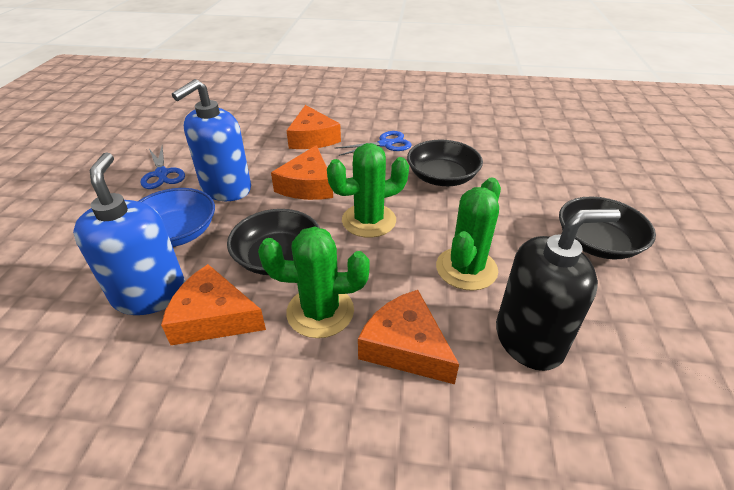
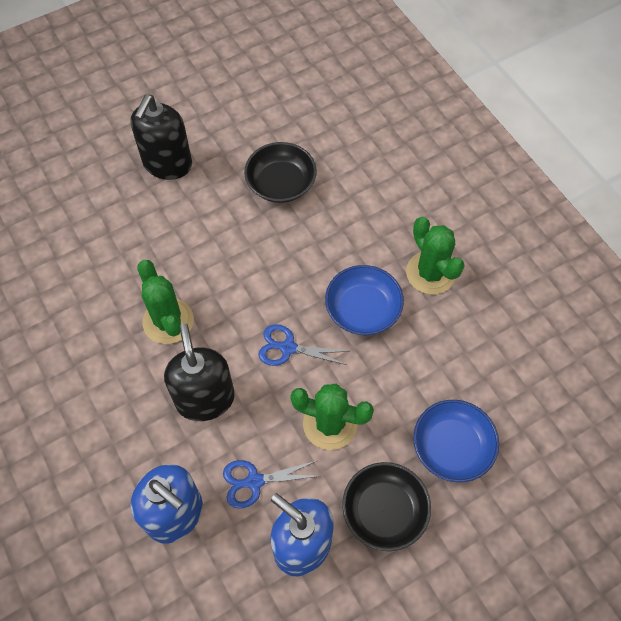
black bowl: 3 -> 2
black soap dispenser: 1 -> 2
blue bowl: 1 -> 2
orange cheese: 4 -> 0

